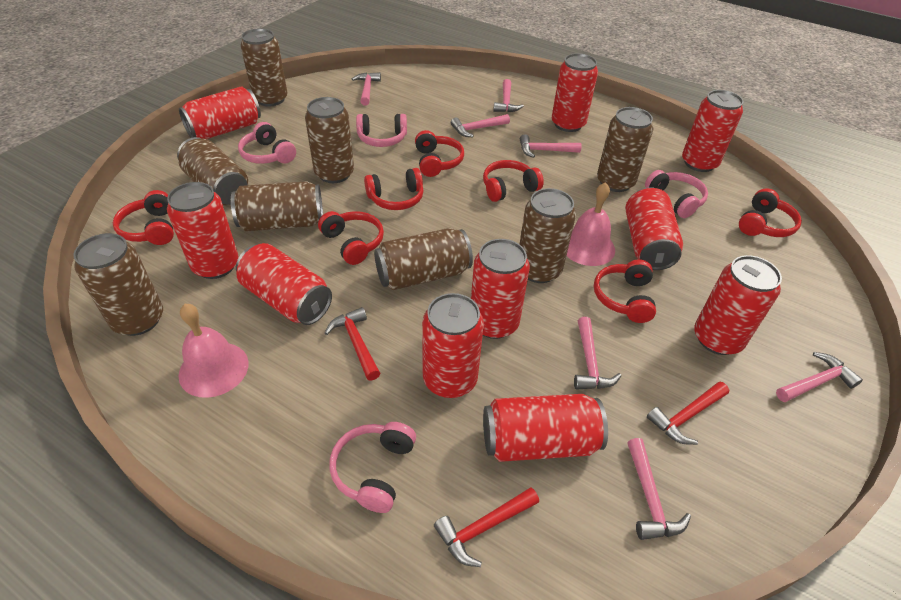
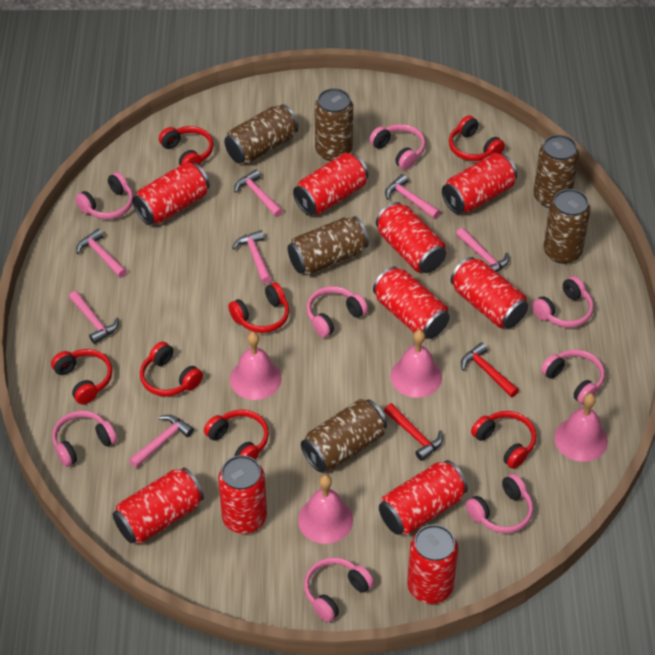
brown can: 8 -> 6
pink bell: 2 -> 4
pink headphones: 4 -> 8
red hammer: 3 -> 2

